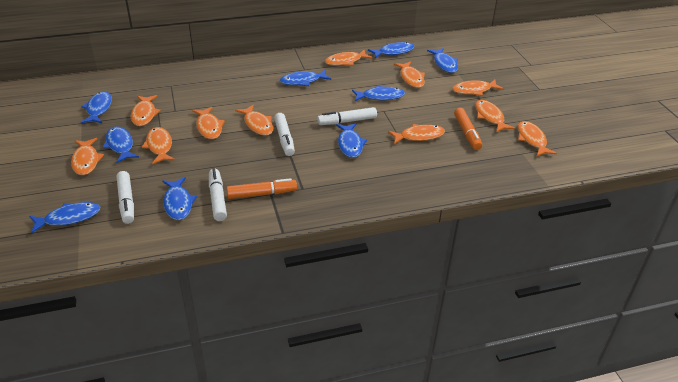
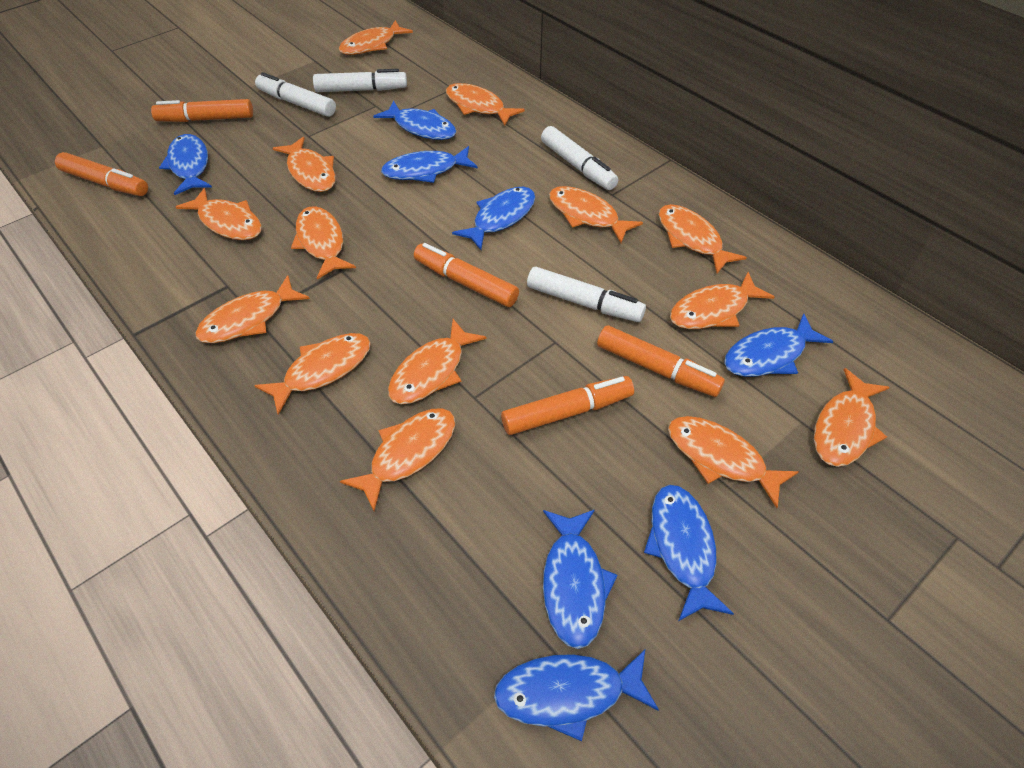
blue fish: 9 -> 8
orange fish: 11 -> 14
orange marker: 2 -> 5

